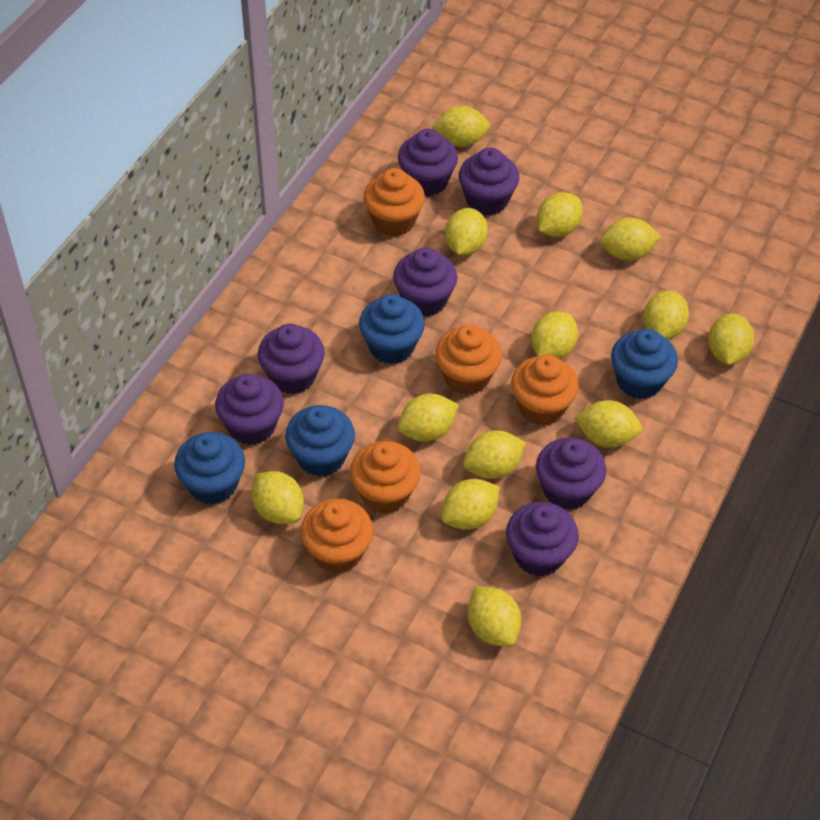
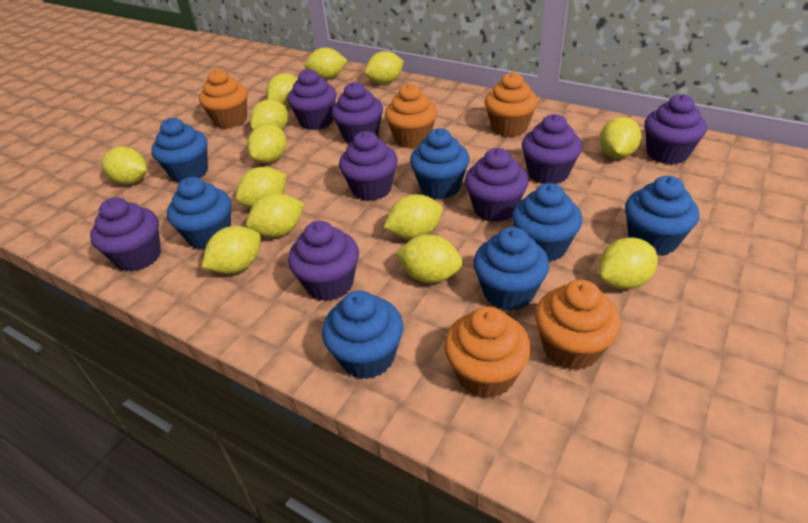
blue cupcake: 4 -> 7
purple cupcake: 7 -> 8

